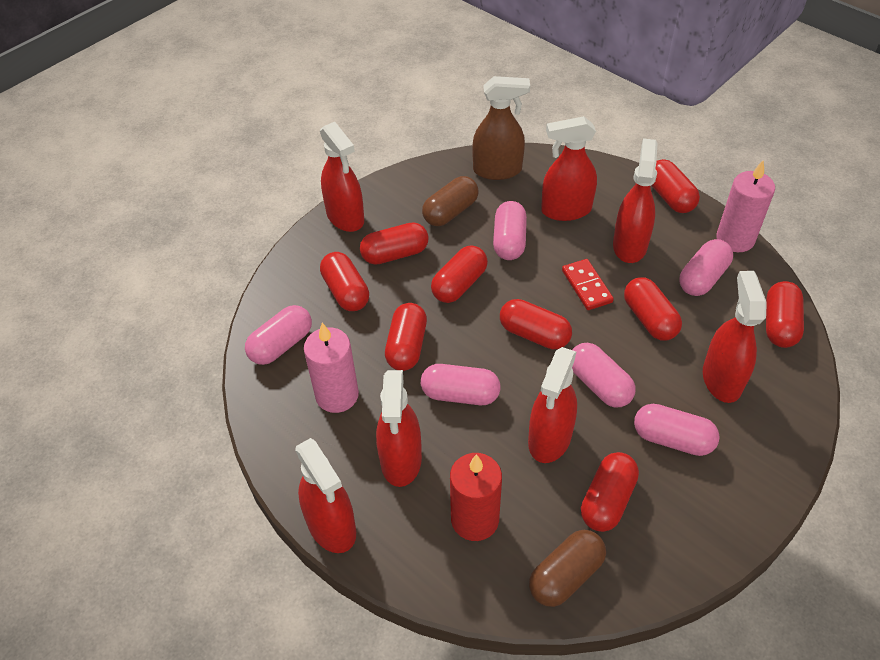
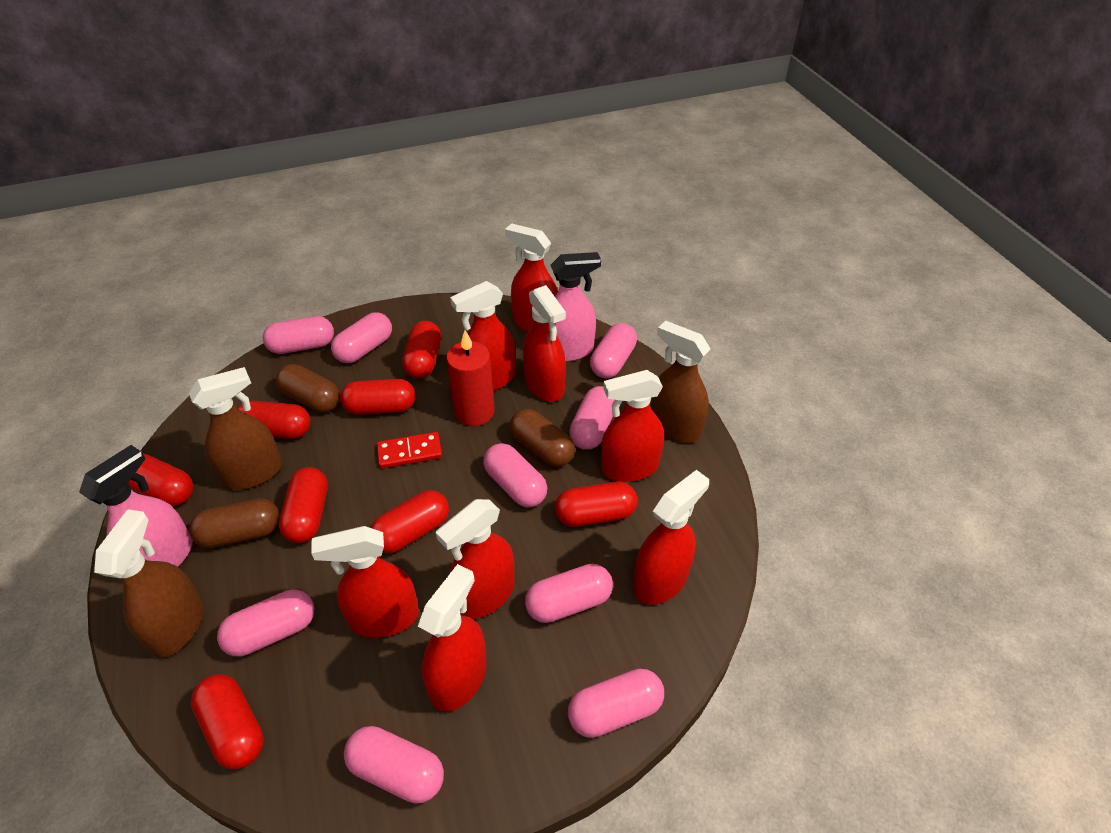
brown capsule: 2 -> 3
brown spray bottle: 1 -> 3
pink candle: 2 -> 0
pink capsule: 6 -> 9
pink spray bottle: 0 -> 2
red capsule: 9 -> 8
red spray bottle: 7 -> 8

